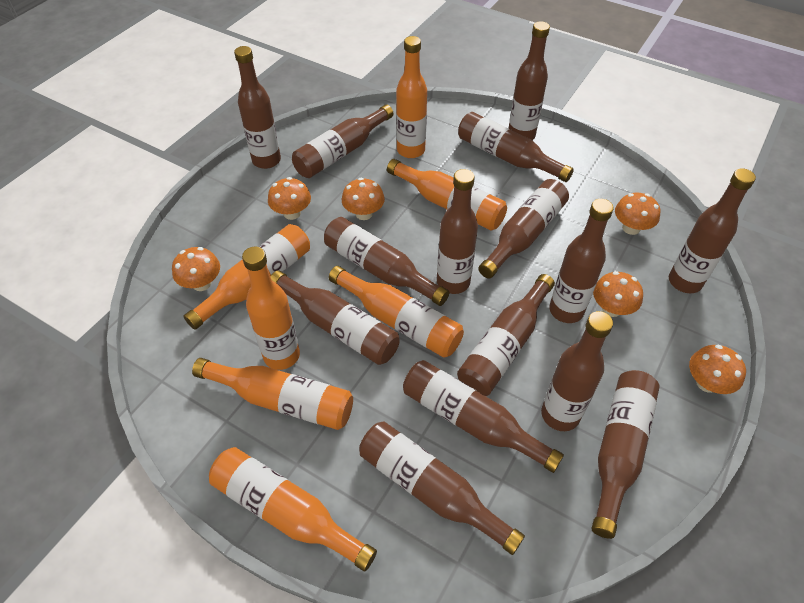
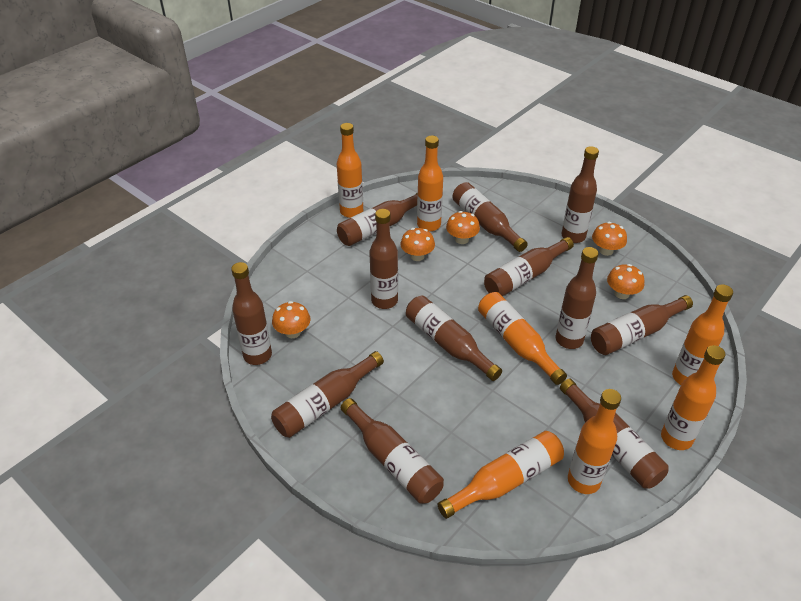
brown bottle: 15 -> 12
orange mushroom: 6 -> 5

